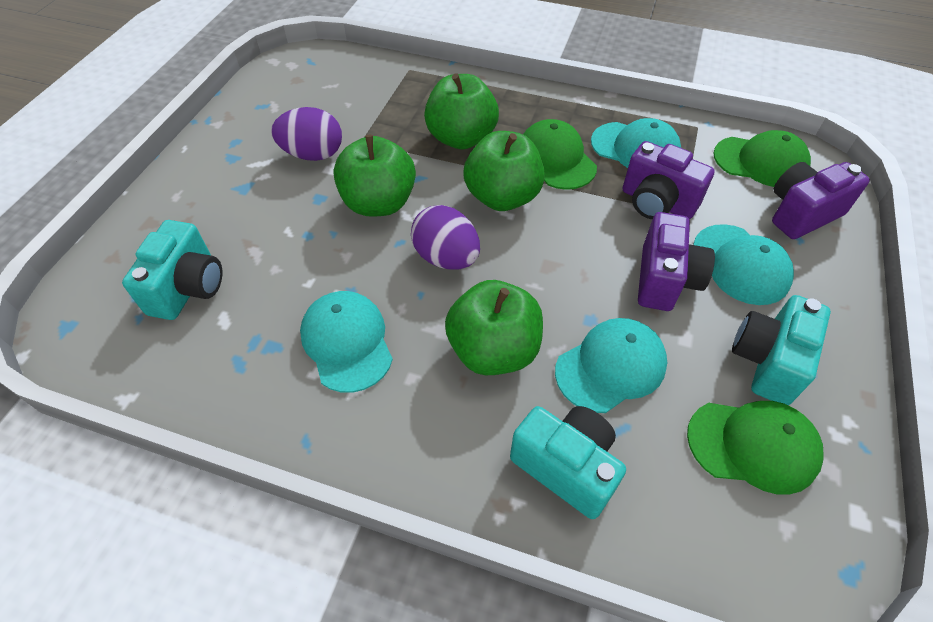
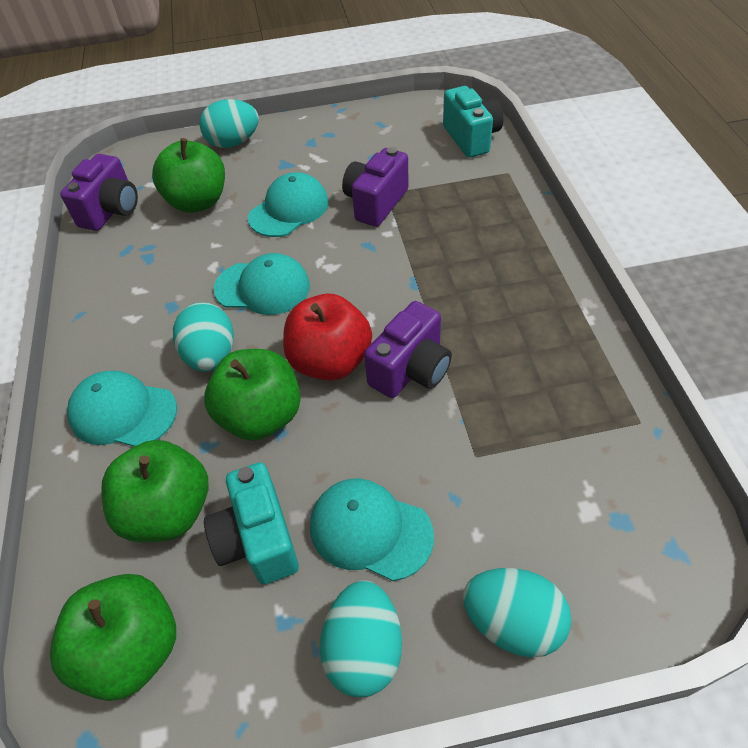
green cap: 3 -> 0
purple egg: 2 -> 0
red apple: 0 -> 1
turquoise camera: 3 -> 2
turquoise egg: 0 -> 4

